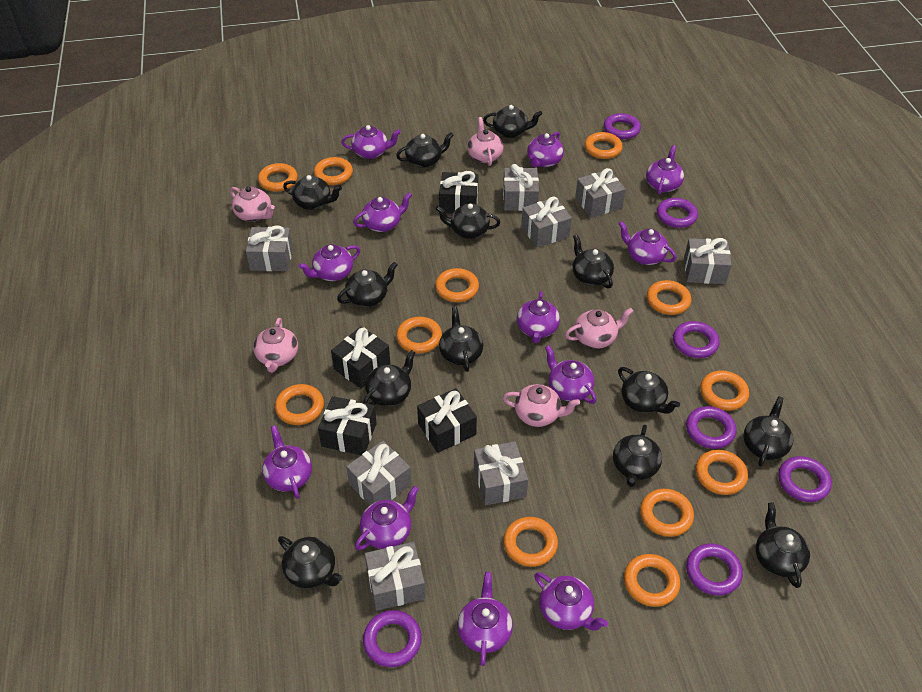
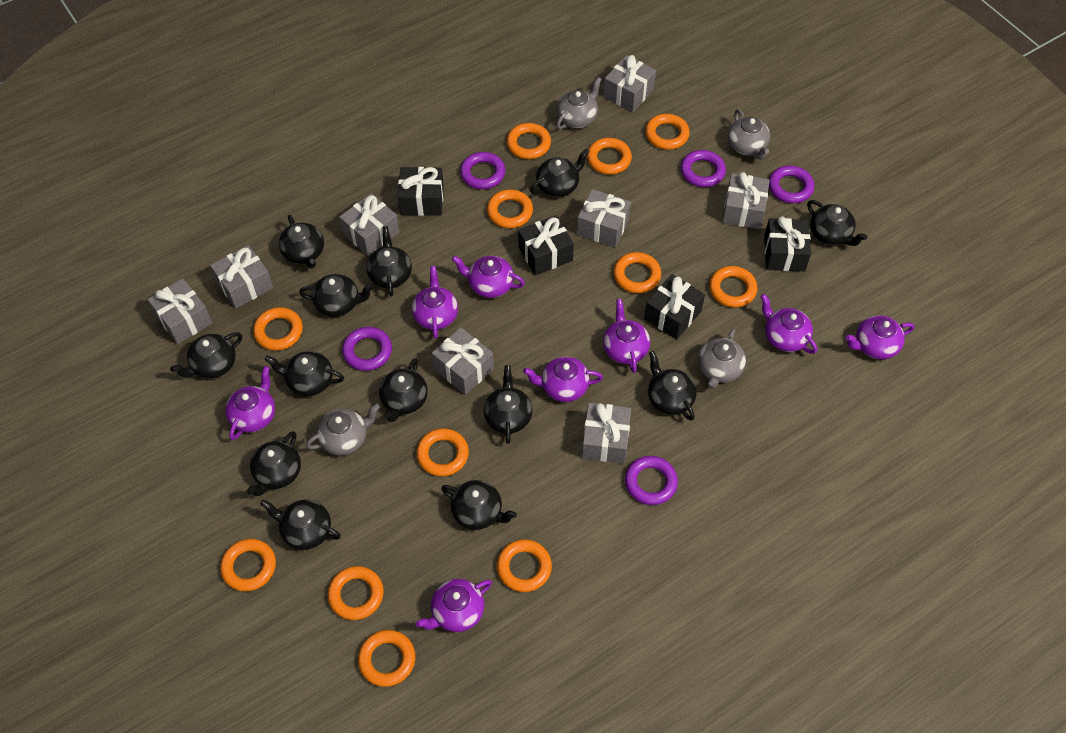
grey teapot: 0 -> 4
pink teapot: 5 -> 0
purple ring: 7 -> 5
purple teapot: 12 -> 8

